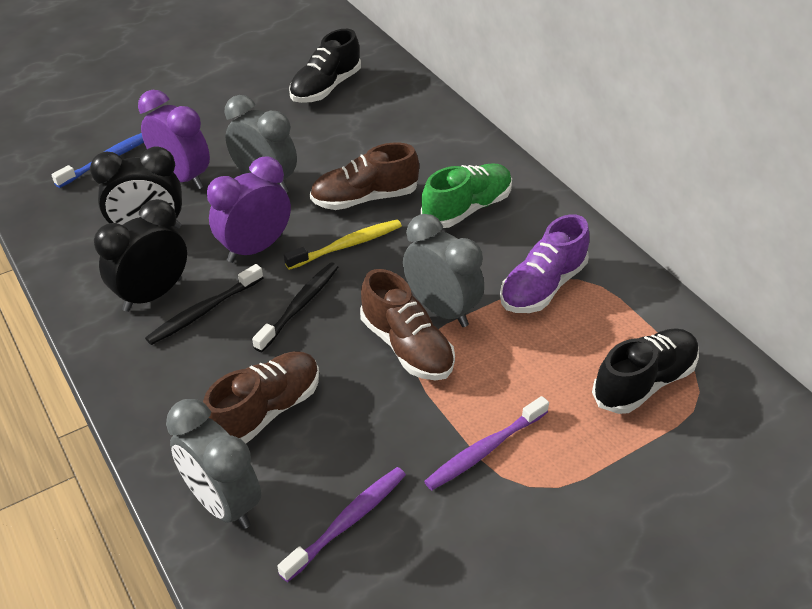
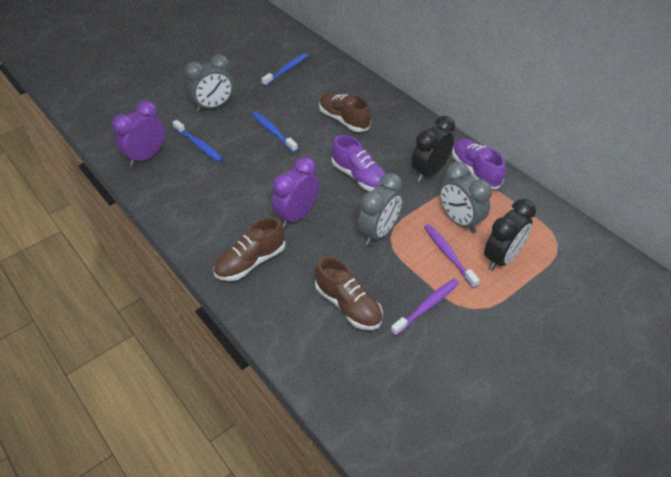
black shoe: 2 -> 0
black toothbrush: 2 -> 0
blue toothbrush: 1 -> 3
green shoe: 1 -> 0
purple shoe: 1 -> 2
yellow toothbrush: 1 -> 0

